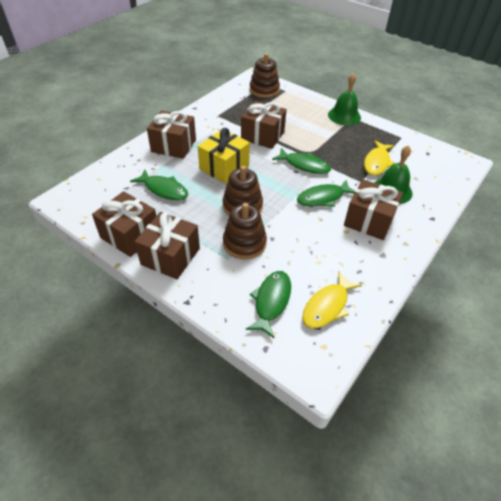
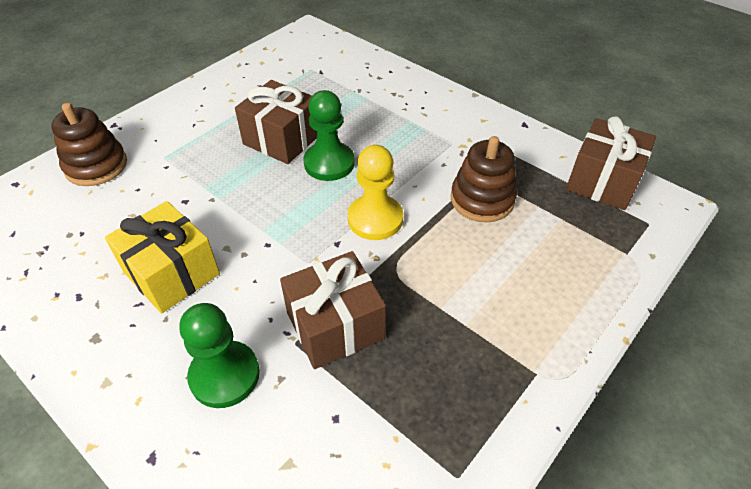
brown gift: 5 -> 3
brown stacking toy: 3 -> 2
green bell: 2 -> 0
green fish: 4 -> 0
green pawn: 0 -> 2
yellow fish: 2 -> 0
yellow pawn: 0 -> 1

